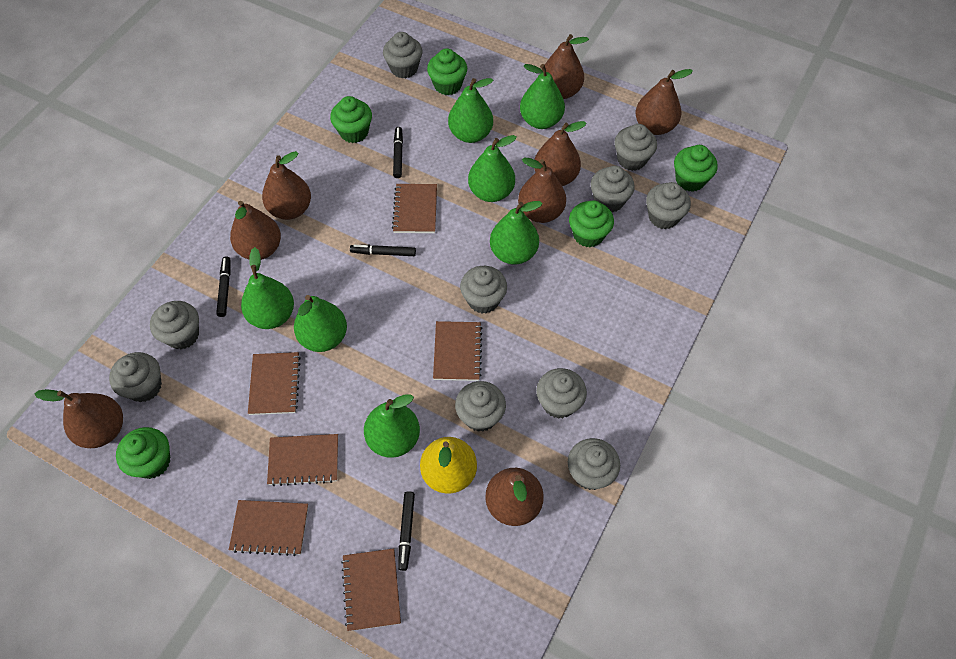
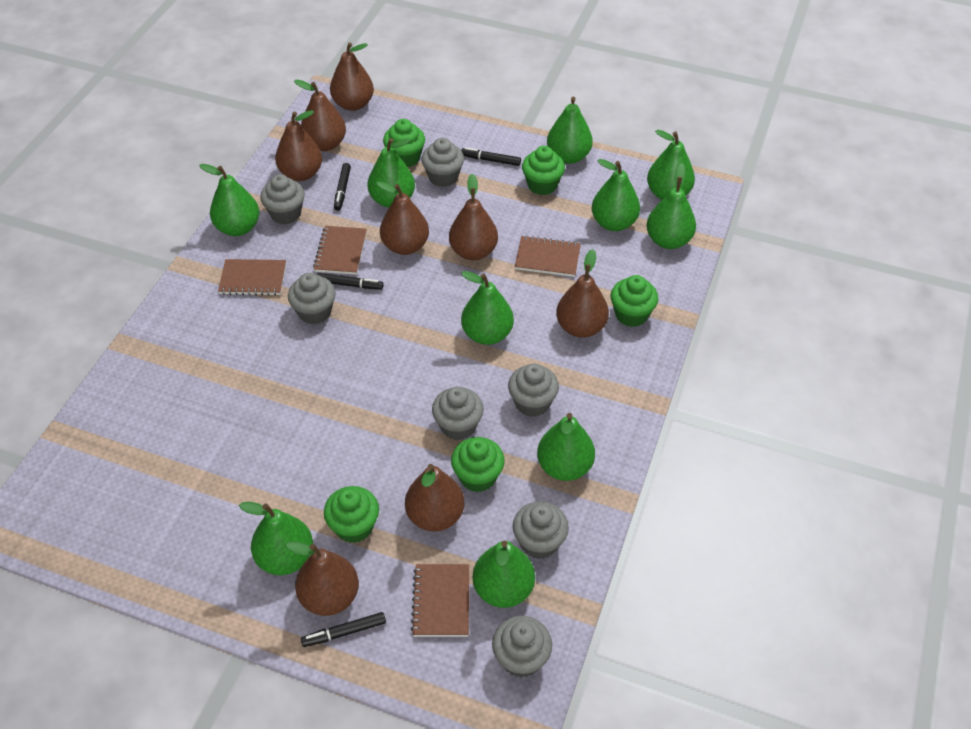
brown notebook: 6 -> 4
green pear: 7 -> 10
grey cupcake: 10 -> 7
yellow pear: 1 -> 0

